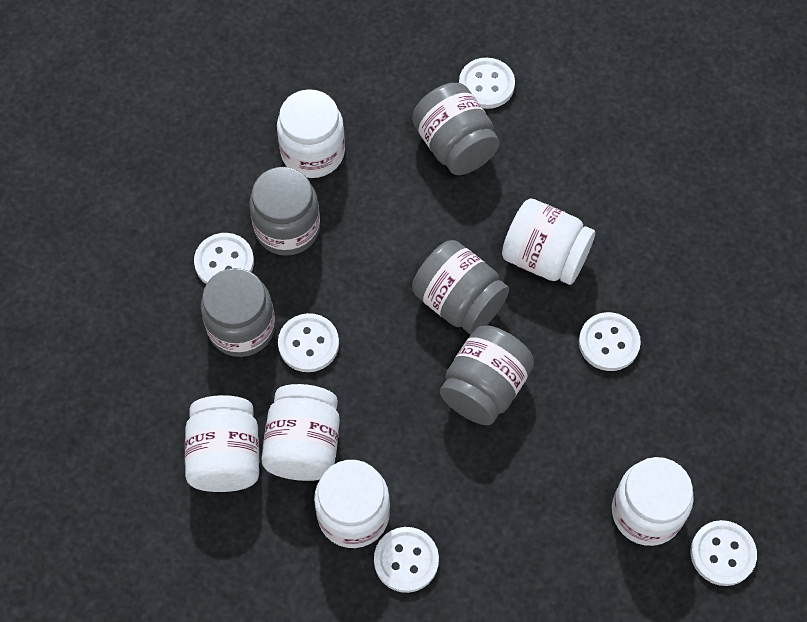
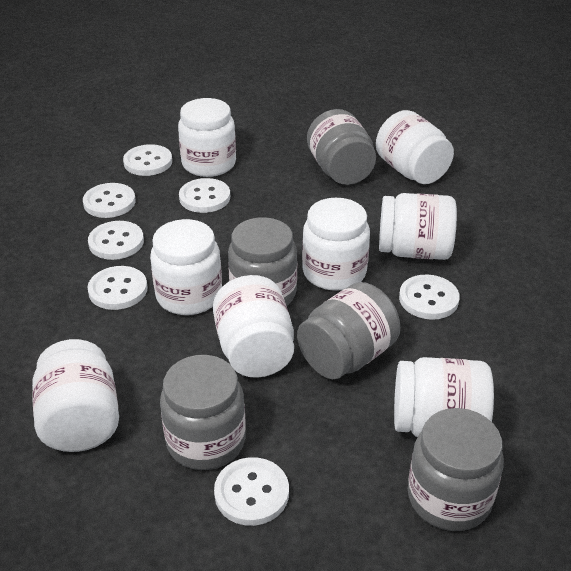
white button: 6 -> 7
white jar: 6 -> 8

